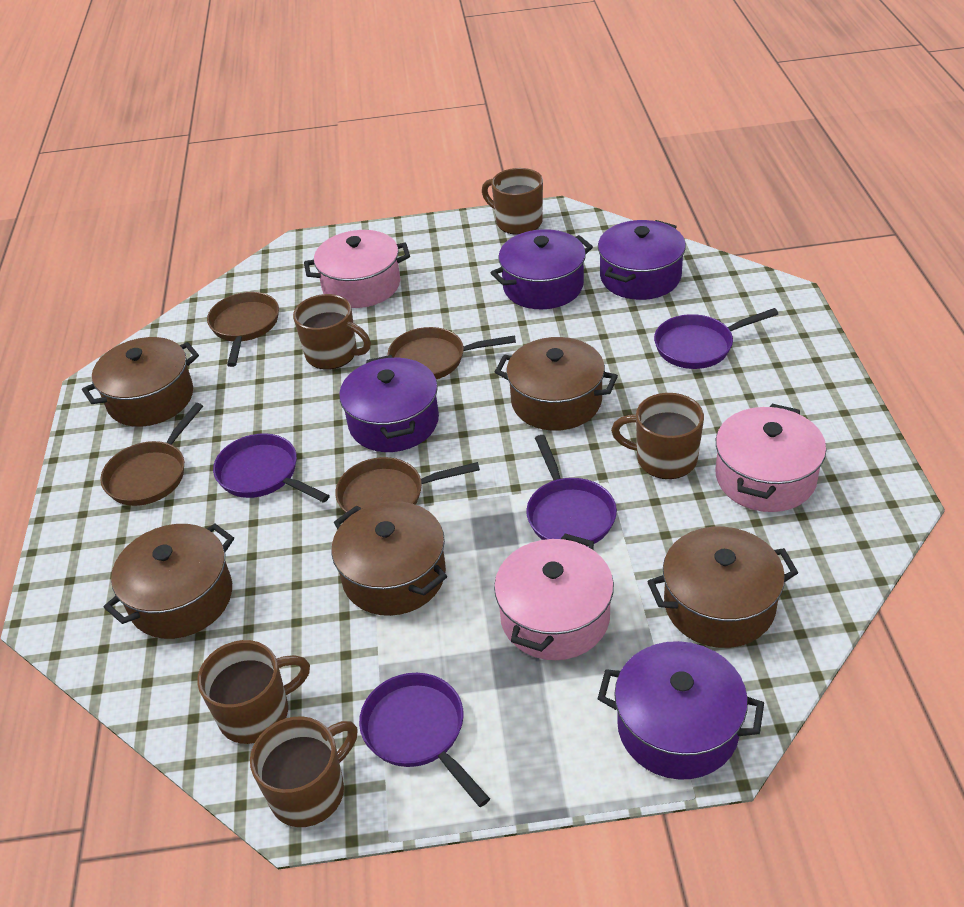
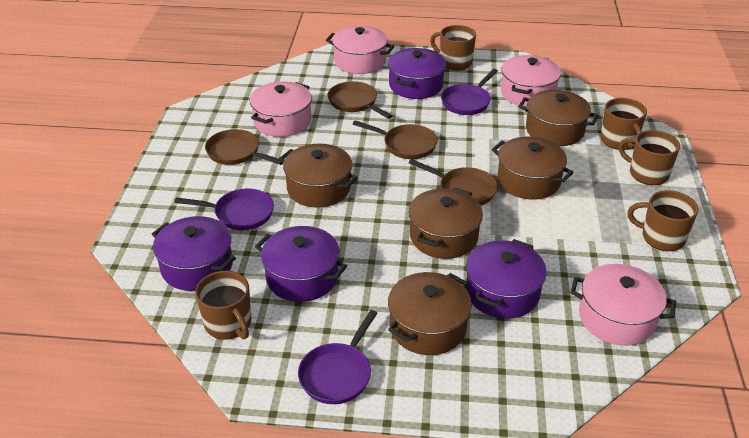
pink pot: 3 -> 4
purple pan: 4 -> 3

